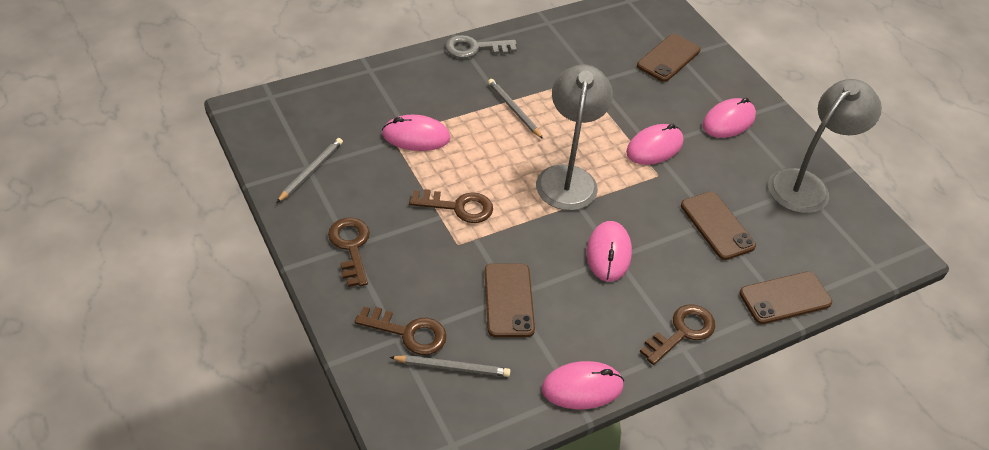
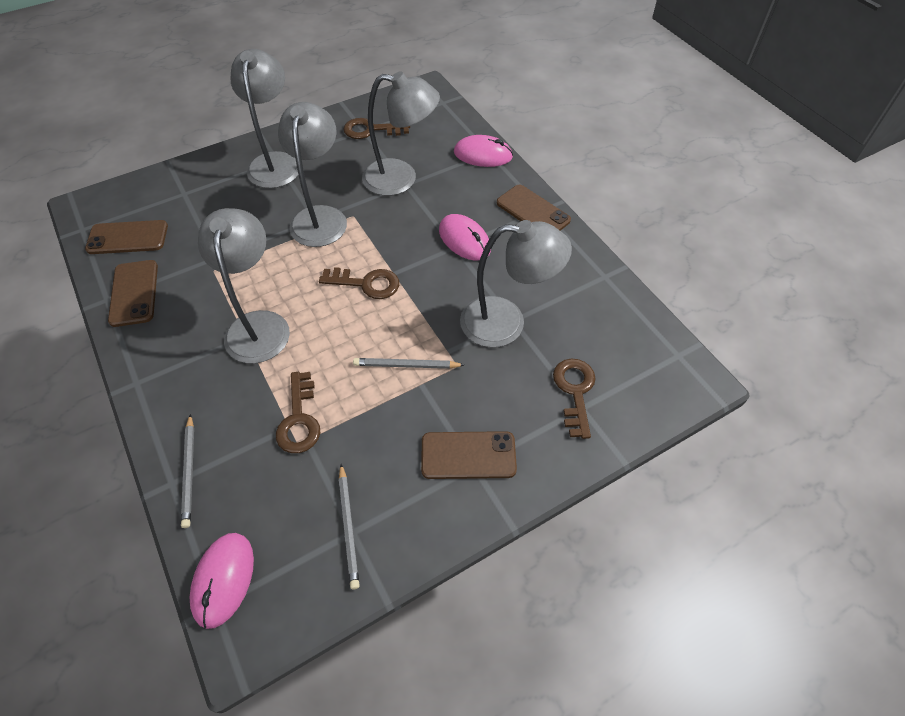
grey key: 1 -> 0
grey lamp: 2 -> 5
pink mouse: 5 -> 3

